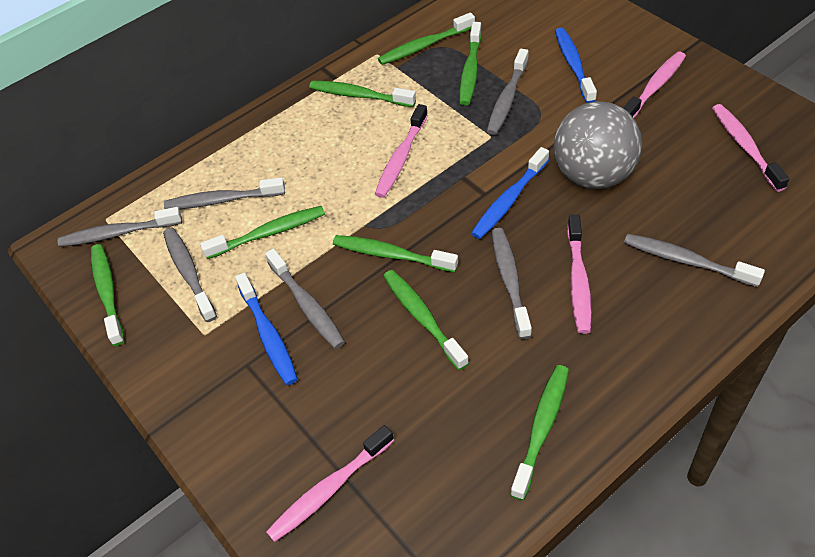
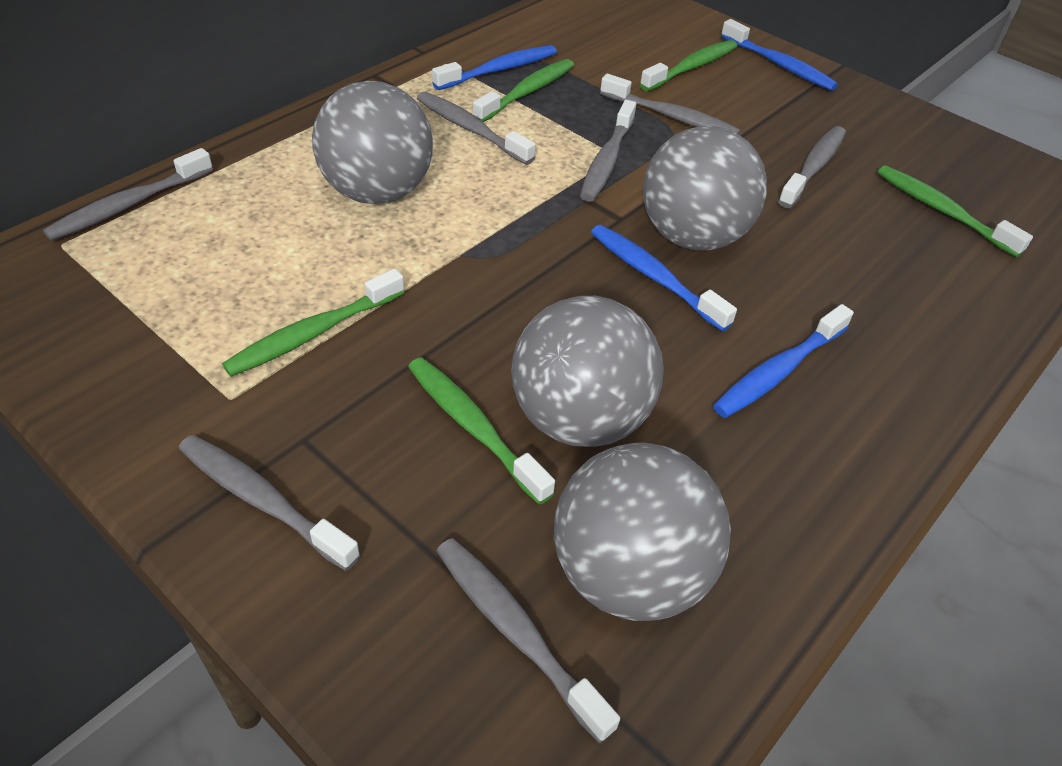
blue toothbrush: 3 -> 4
green toothbrush: 8 -> 5
grey ball: 1 -> 4
pink toothbrush: 5 -> 0

